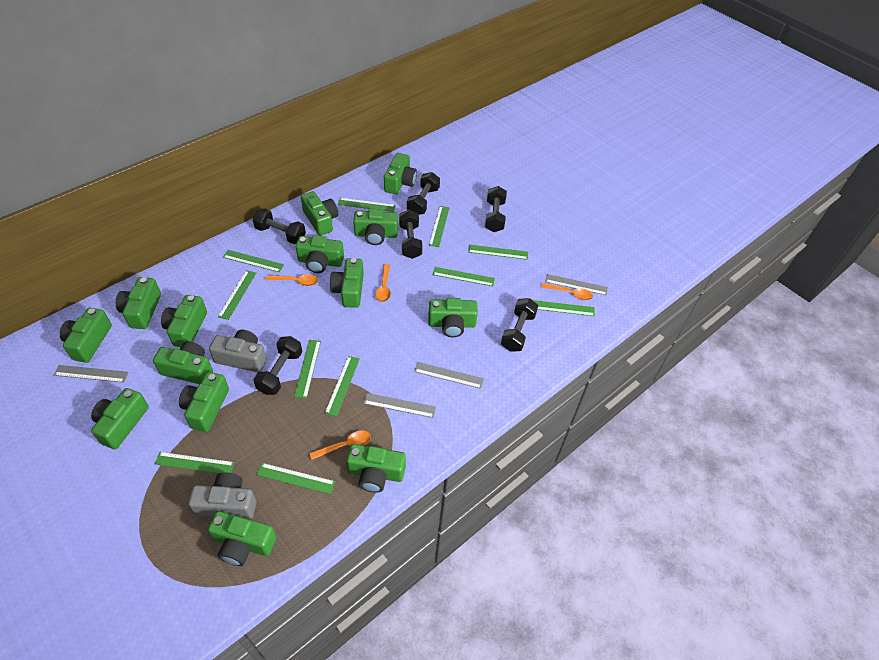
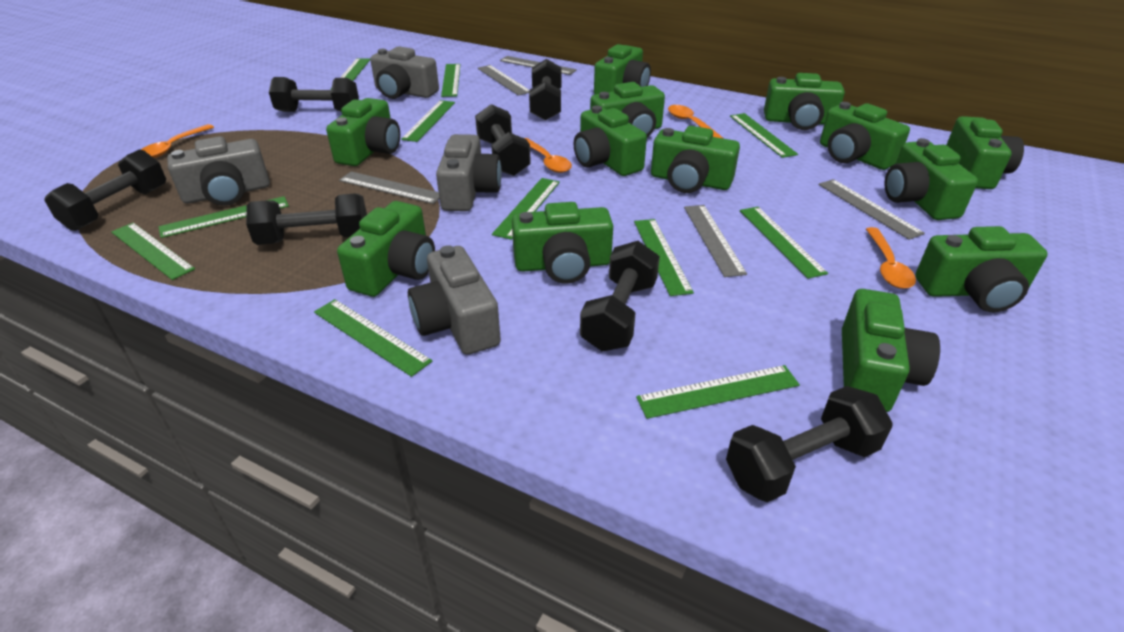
black dumbbell: 6 -> 7
green camera: 14 -> 13
grey camera: 2 -> 4
grey ruler: 4 -> 5

